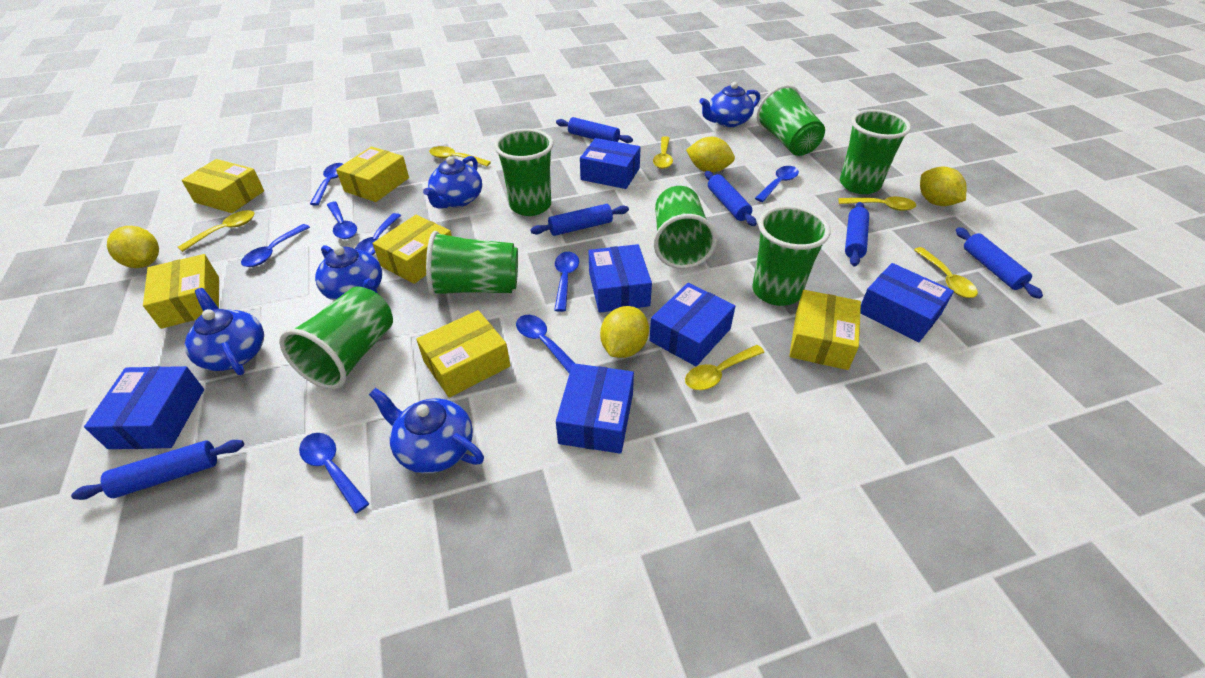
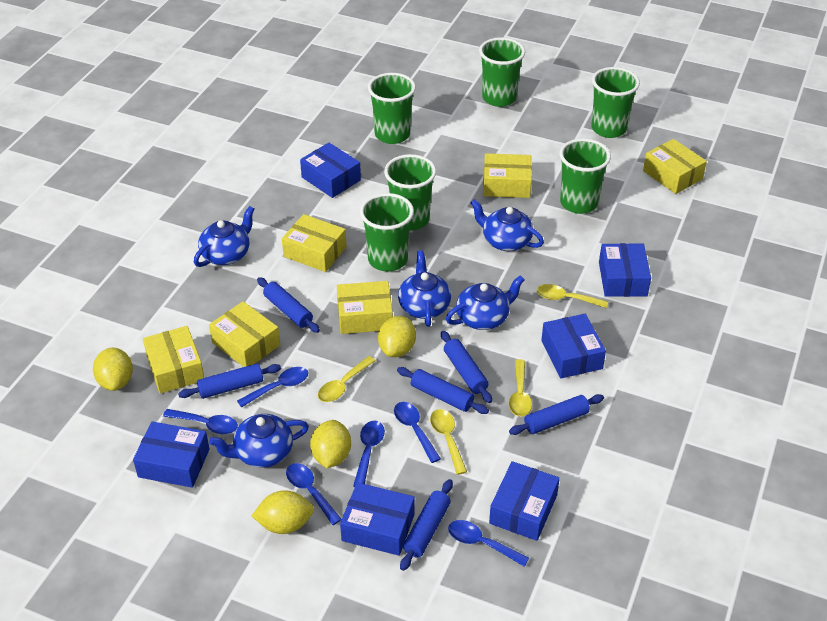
blue spoon: 8 -> 6
green cup: 7 -> 6
yellow spoon: 6 -> 4

